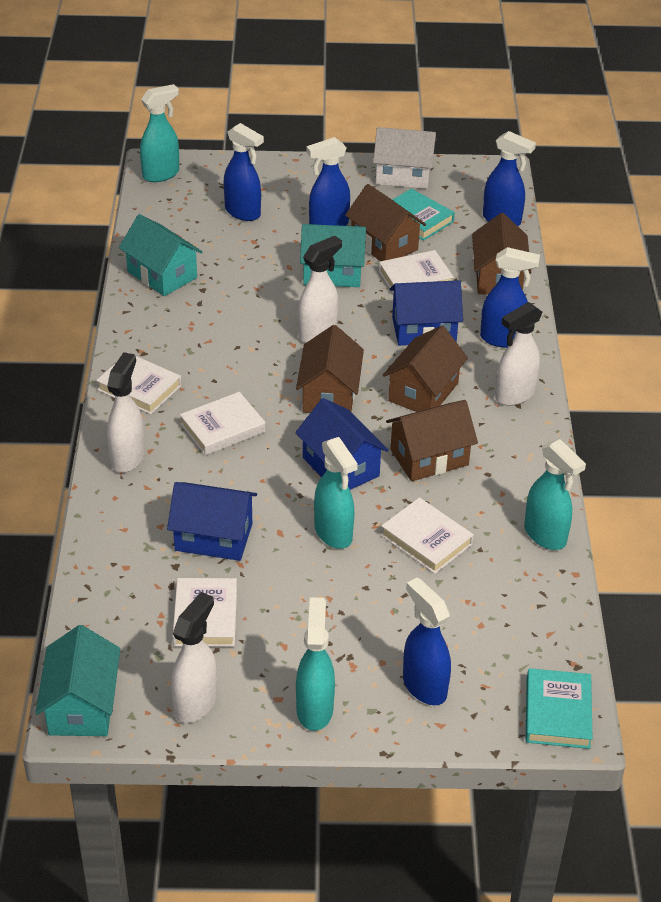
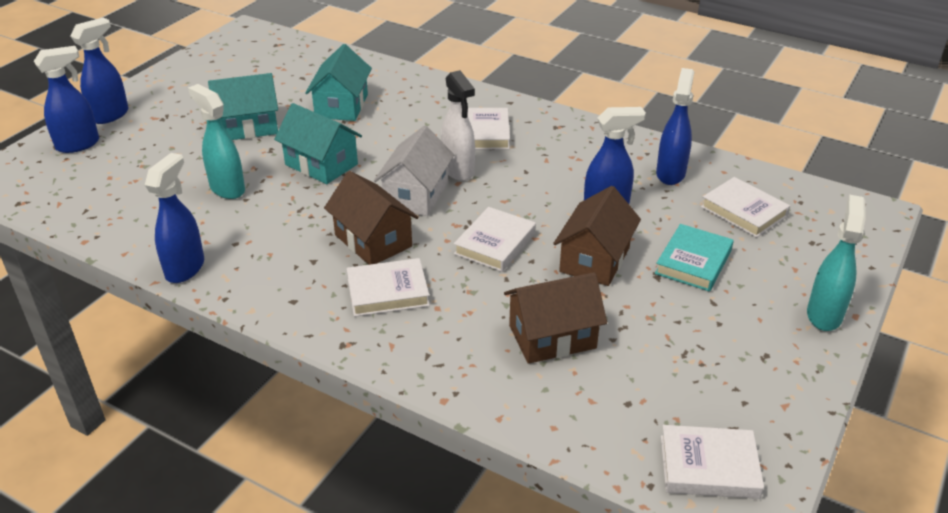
blue house: 3 -> 0
brown house: 5 -> 3
turquoise book: 2 -> 1
turquoise spray bottle: 4 -> 2
white spray bottle: 4 -> 1

